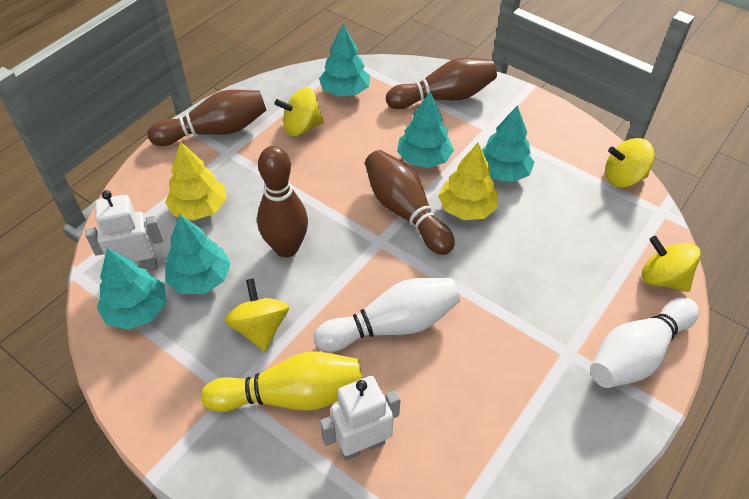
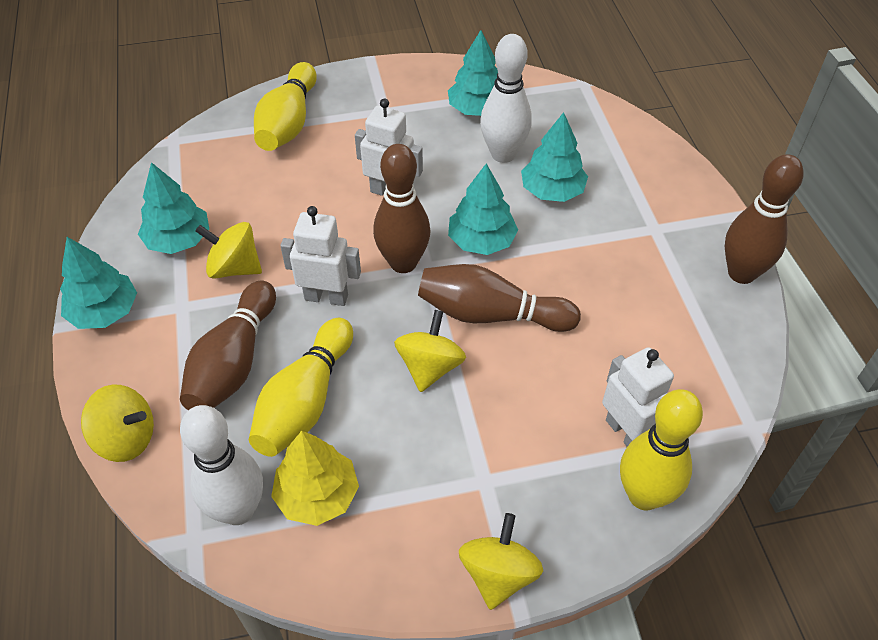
white robot: 2 -> 3
yellow bowling pin: 1 -> 3
yellow tree: 2 -> 1

